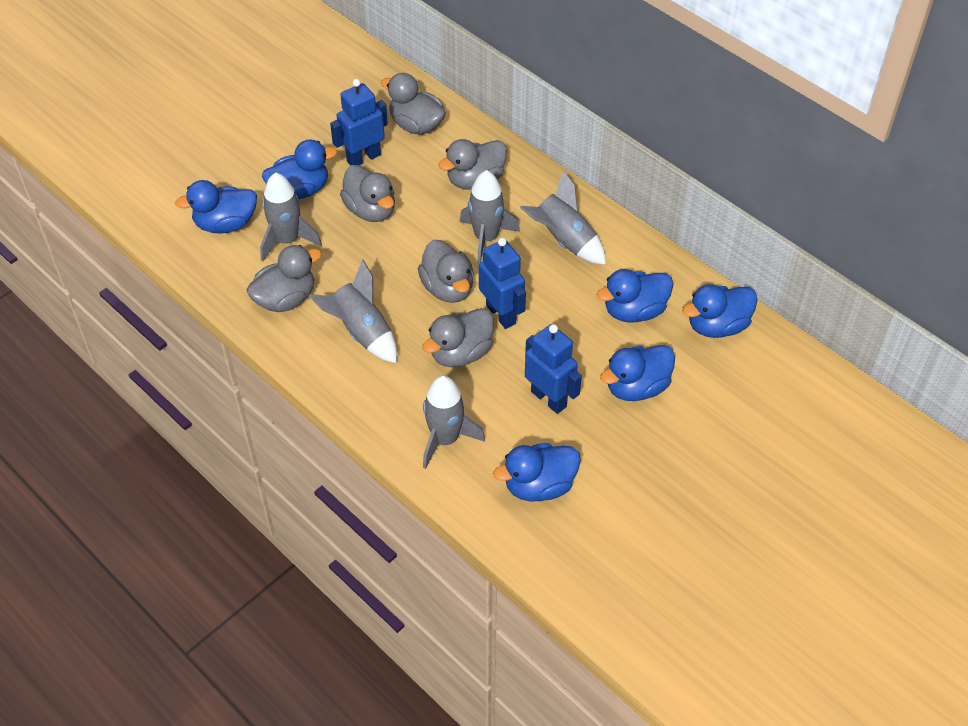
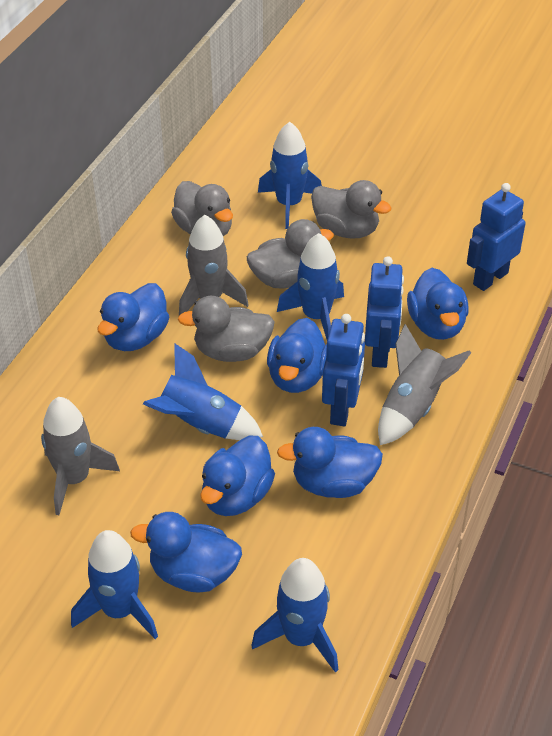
blue rocket: 0 -> 5
grey duck: 6 -> 4
grey rocket: 5 -> 3

